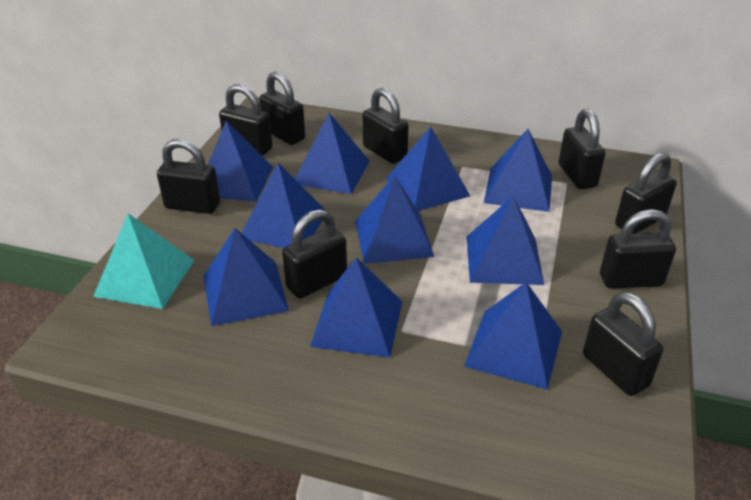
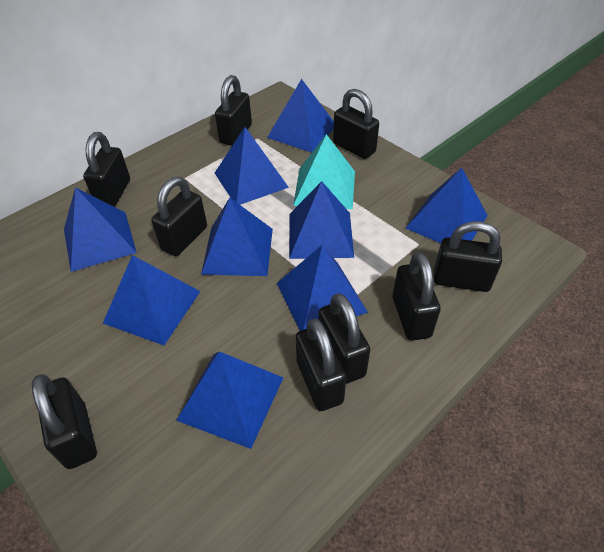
blue pyramid: 10 -> 9

